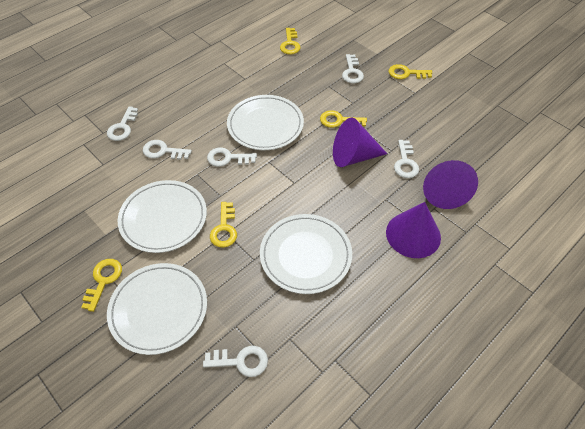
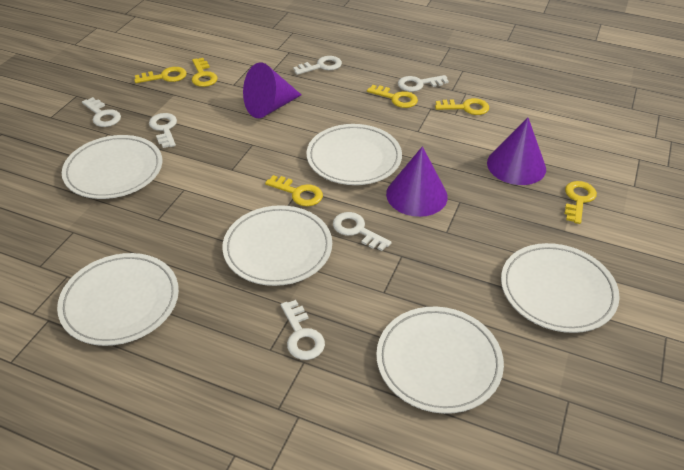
white plate: 4 -> 6
yellow key: 5 -> 6

